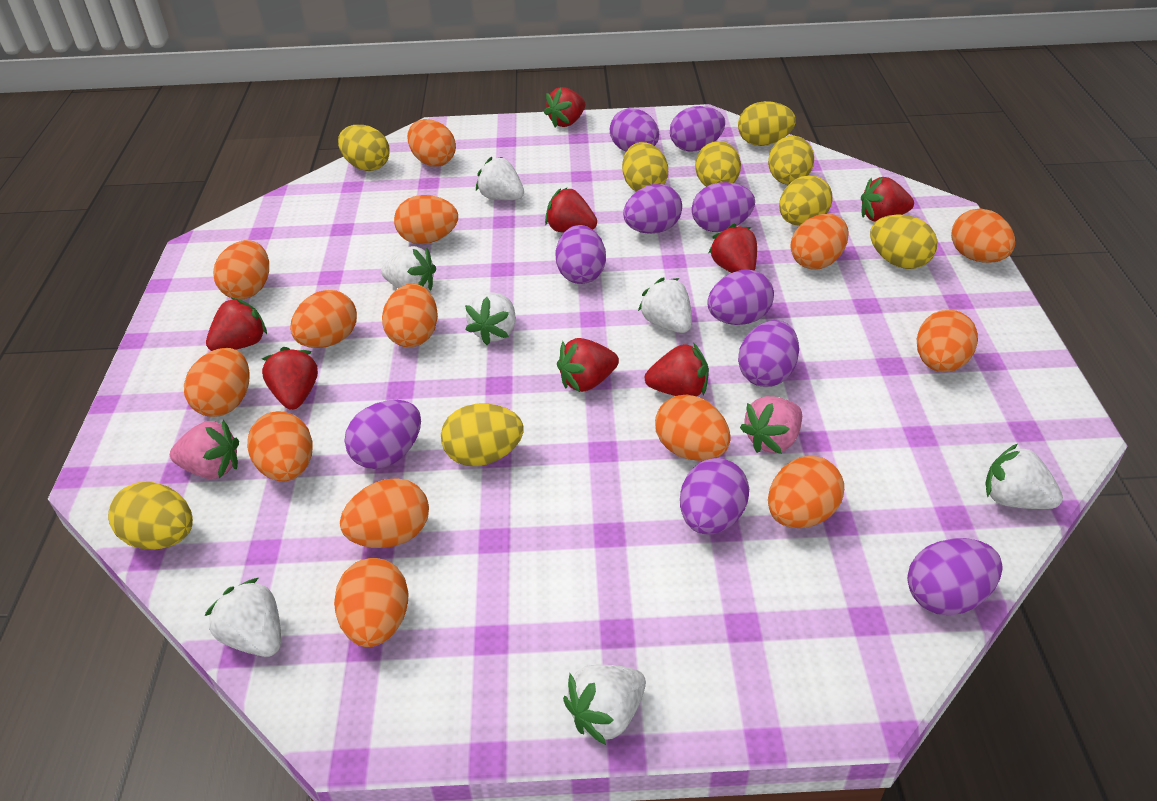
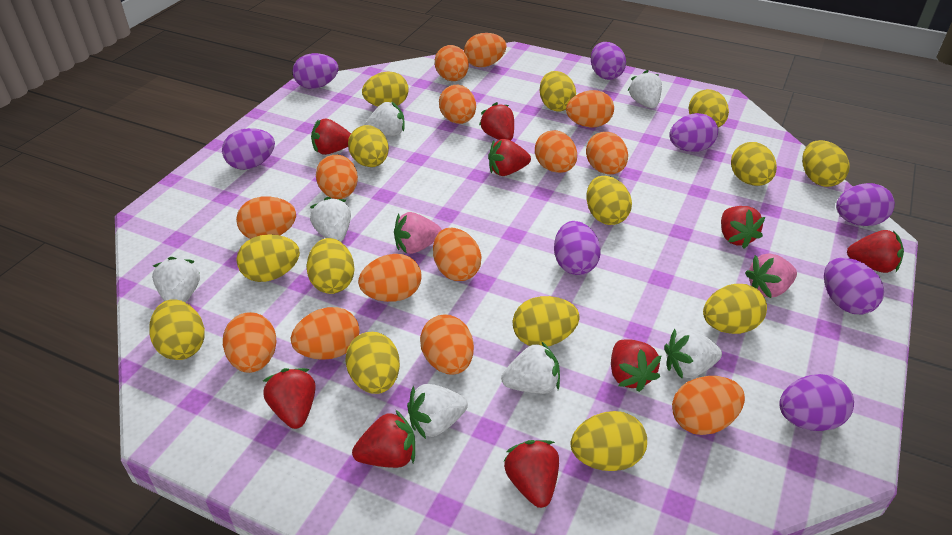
purple egg: 10 -> 8
red strawberry: 8 -> 9
yellow egg: 9 -> 14

